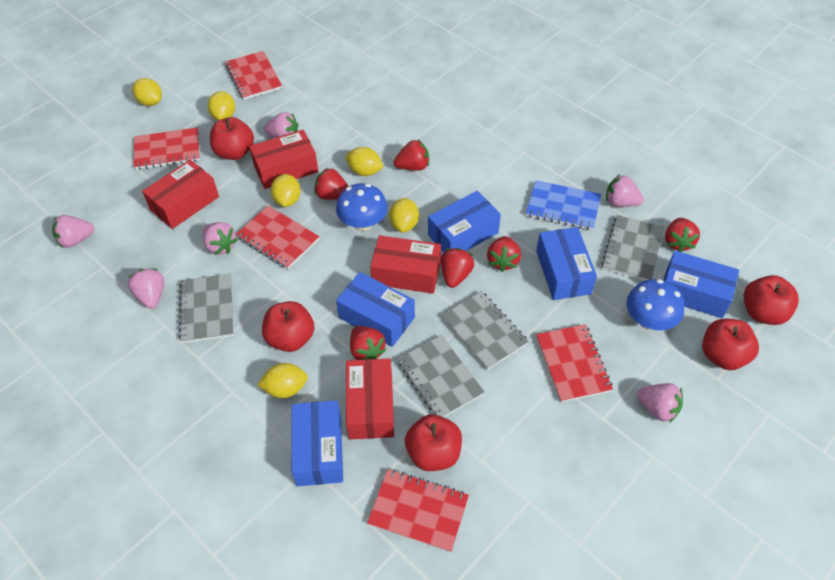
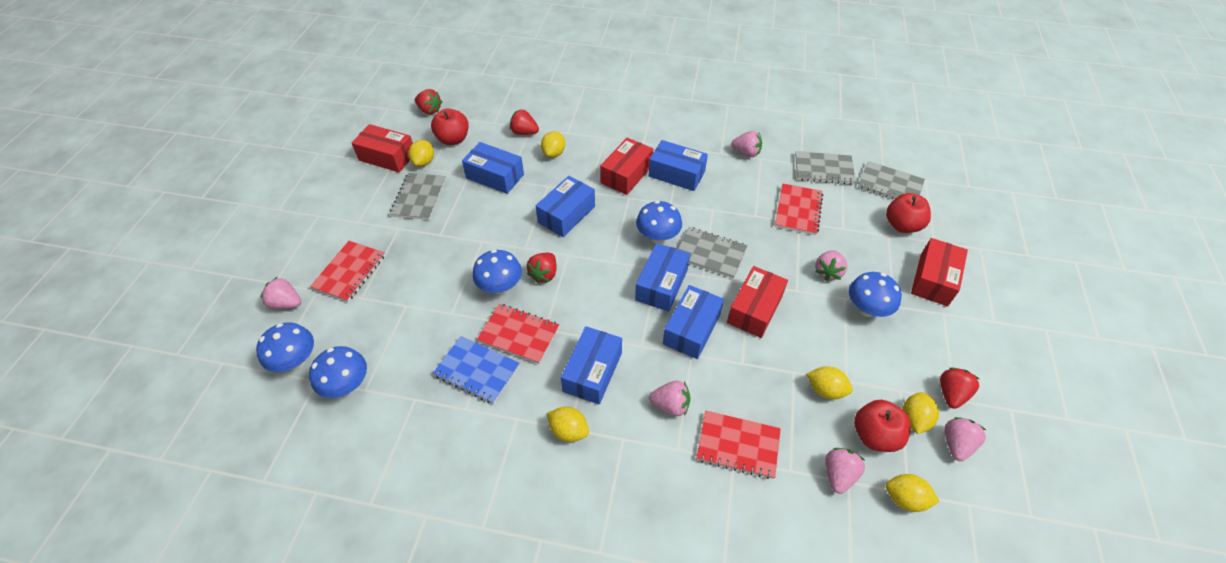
blue box: 5 -> 6
blue mushroom: 2 -> 5
red apple: 5 -> 3
red notebook: 5 -> 4
red strawberry: 6 -> 4

